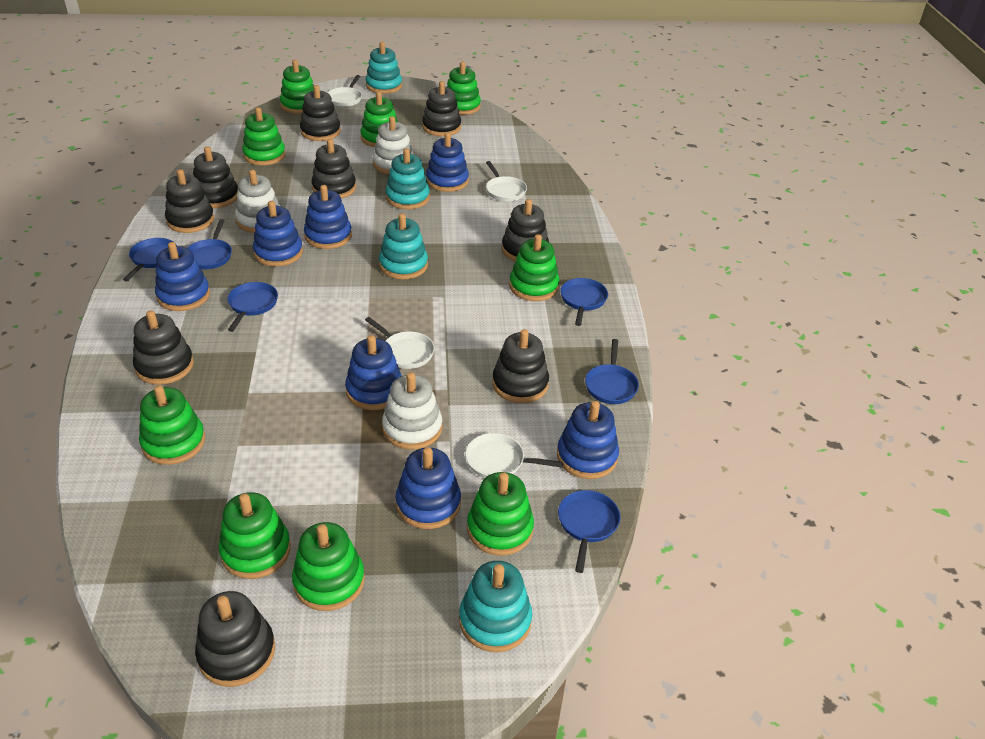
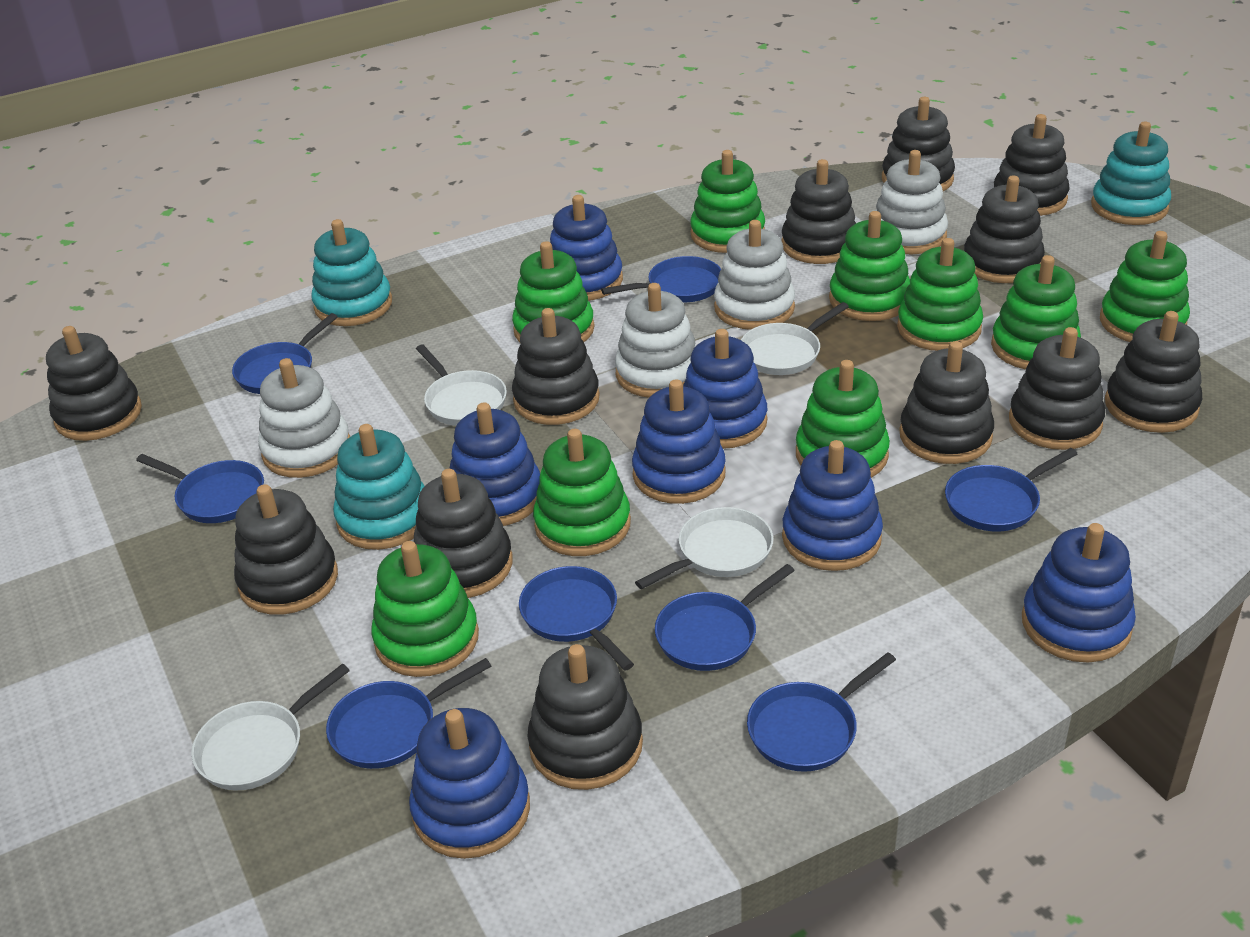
black stacking toy: 9 -> 12
blue pan: 6 -> 8
turquoise stacking toy: 4 -> 3
white stacking toy: 3 -> 4

